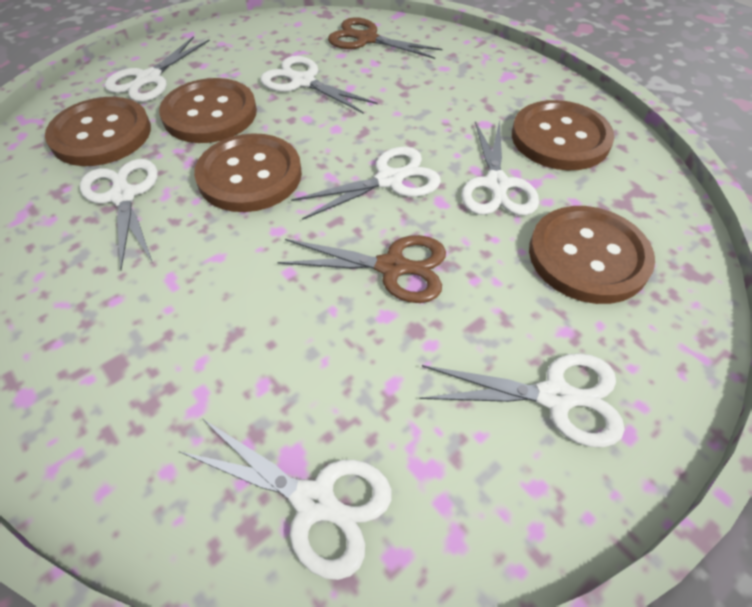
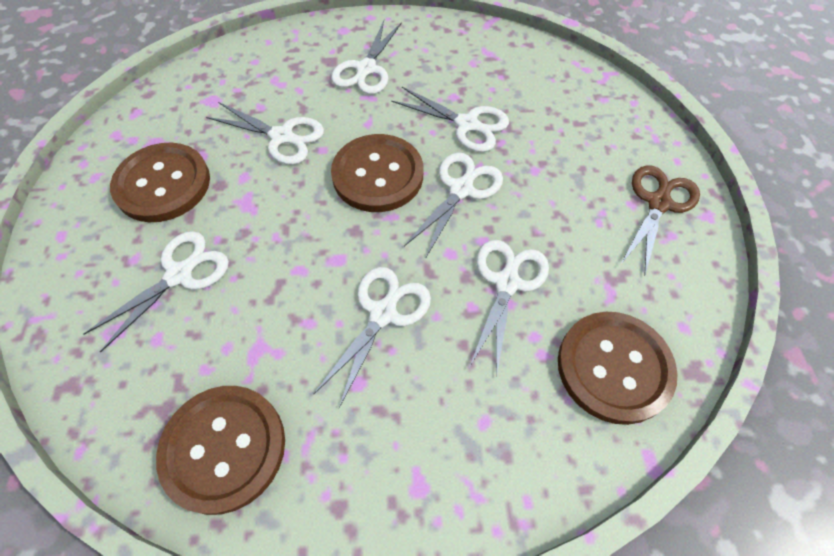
brown button: 5 -> 4
brown scissors: 2 -> 1

